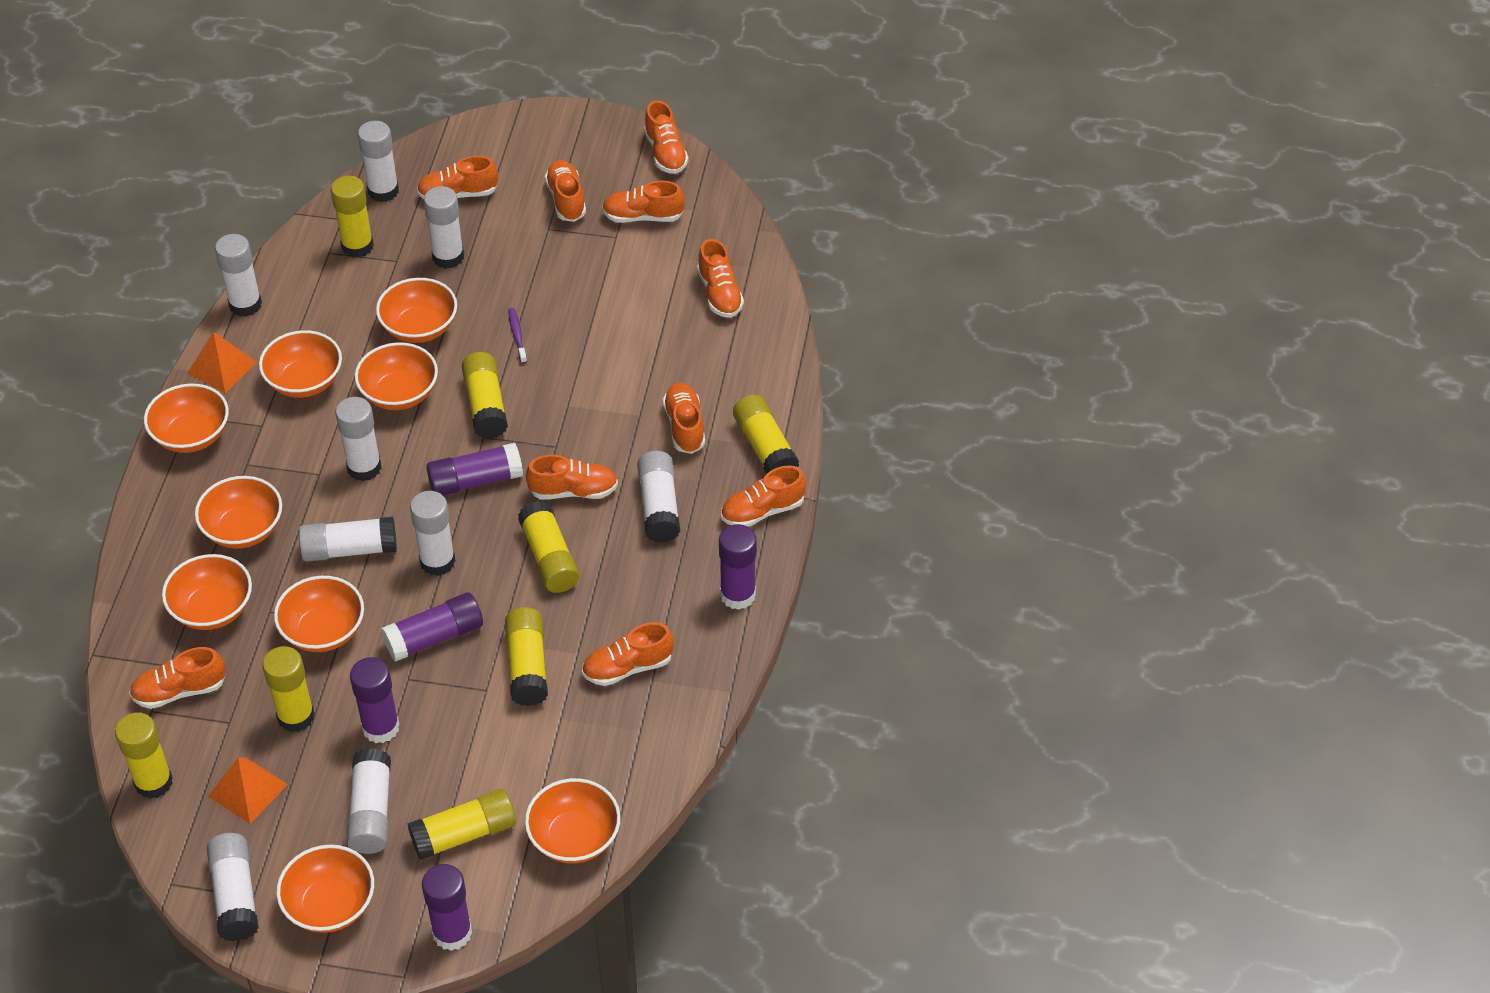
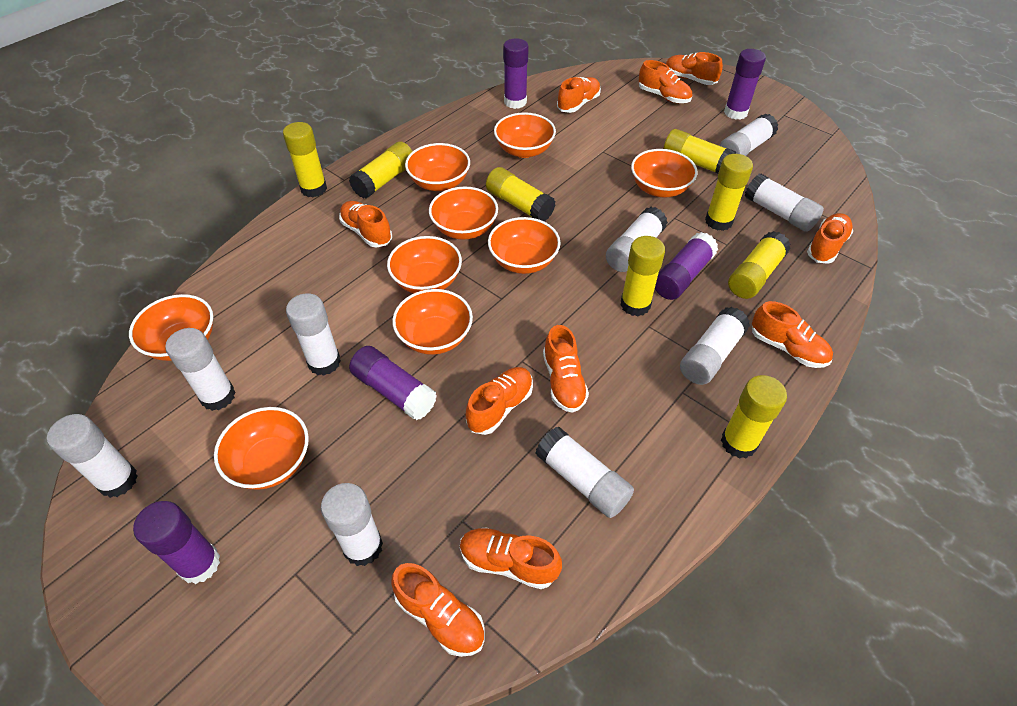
orange pyramid: 2 -> 0
purple toothbrush: 1 -> 0

